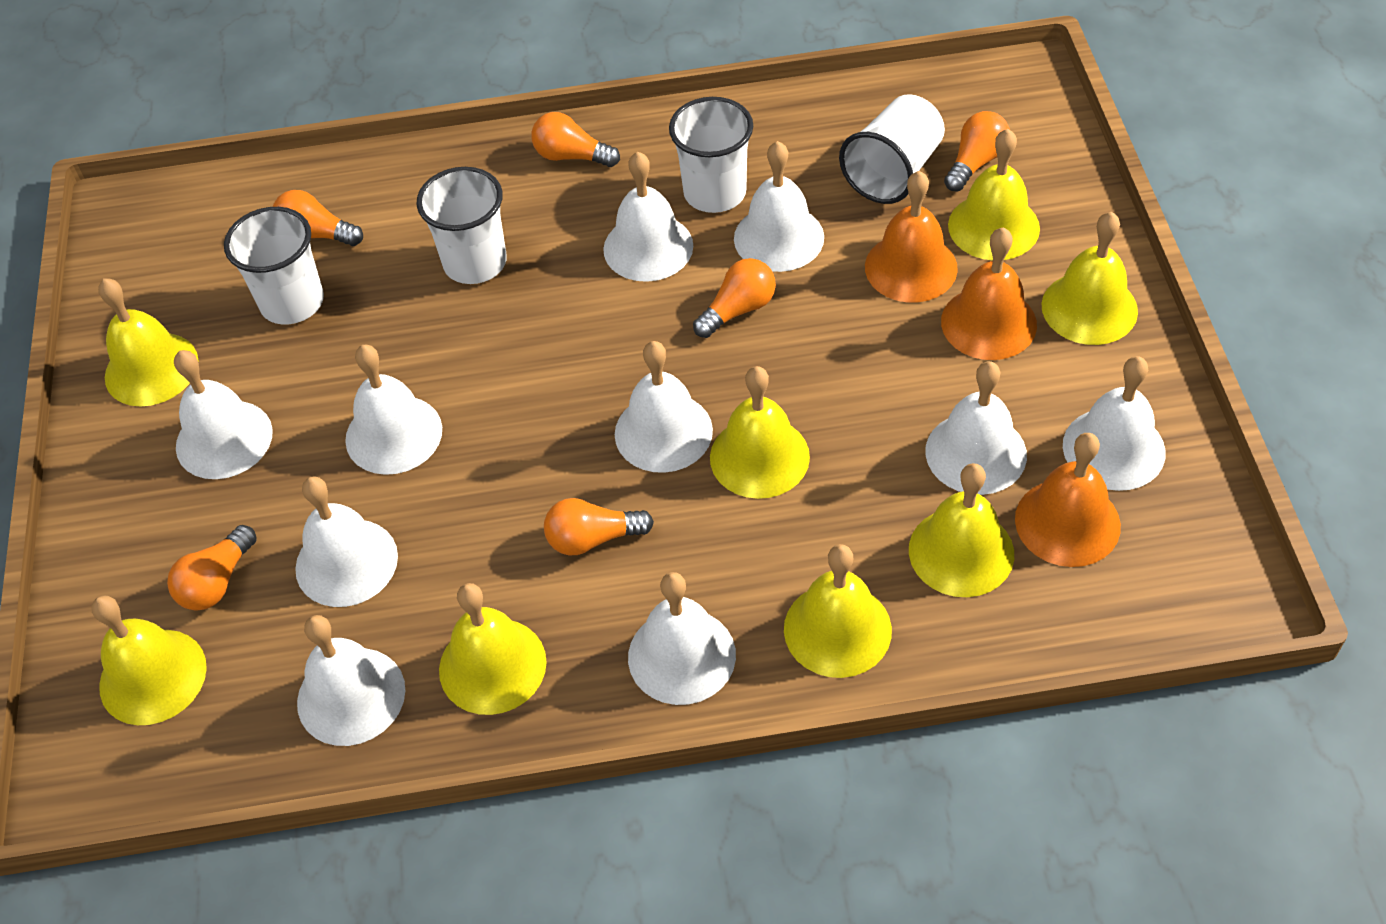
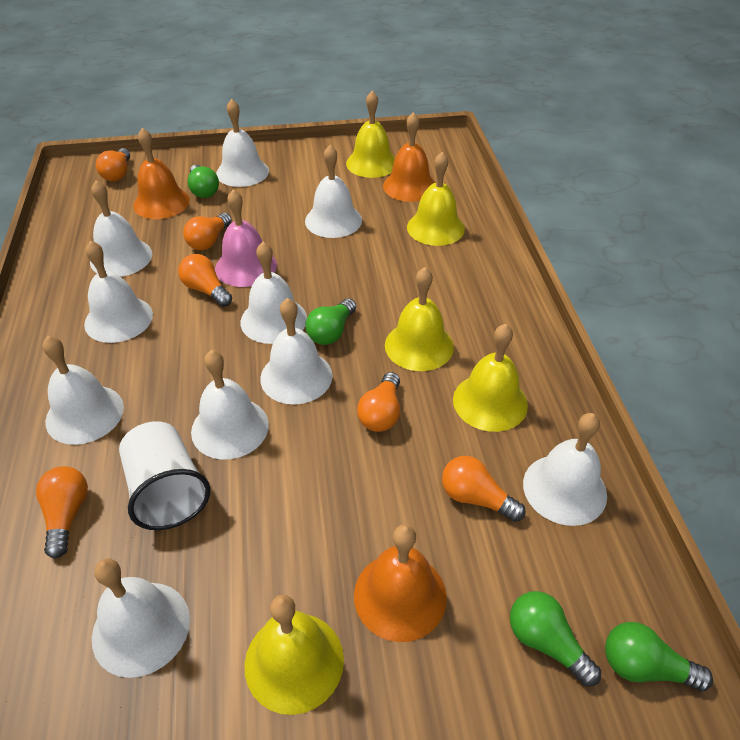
green light bulb: 0 -> 4
pink bell: 0 -> 1
white cup: 4 -> 1
yellow bell: 8 -> 5

